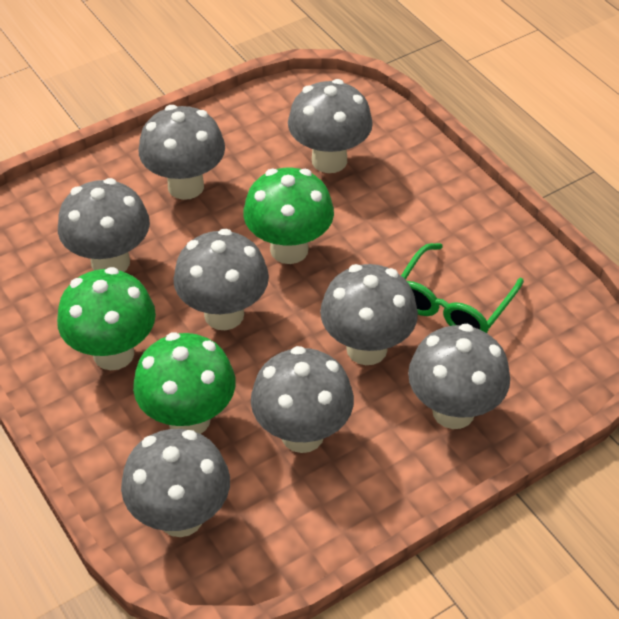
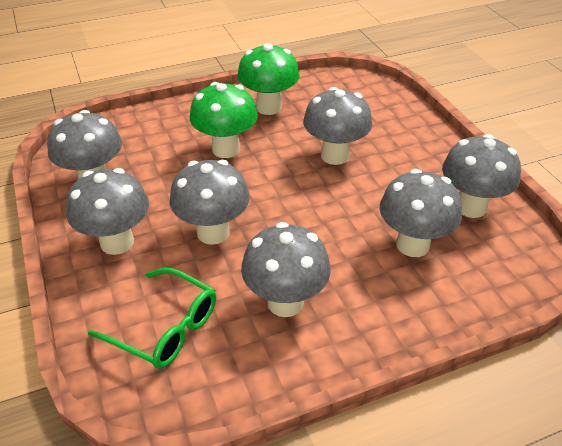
green mushroom: 3 -> 2
grey mushroom: 8 -> 7

